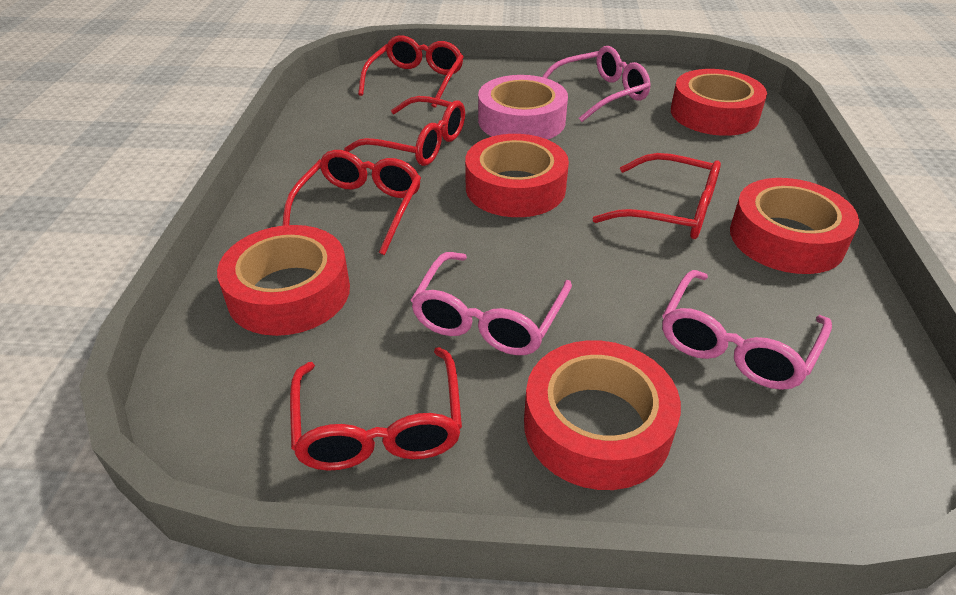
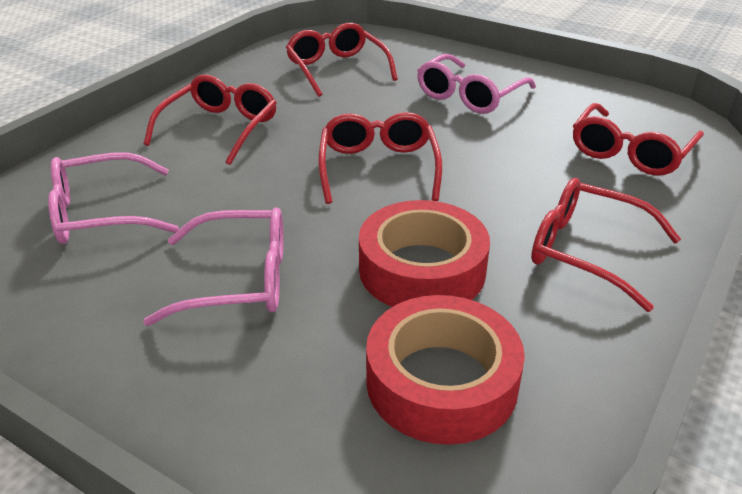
pink tape: 1 -> 0
red tape: 5 -> 2

